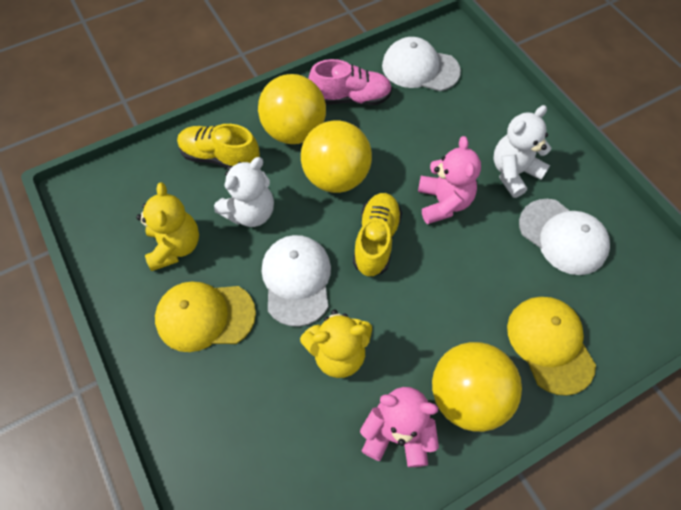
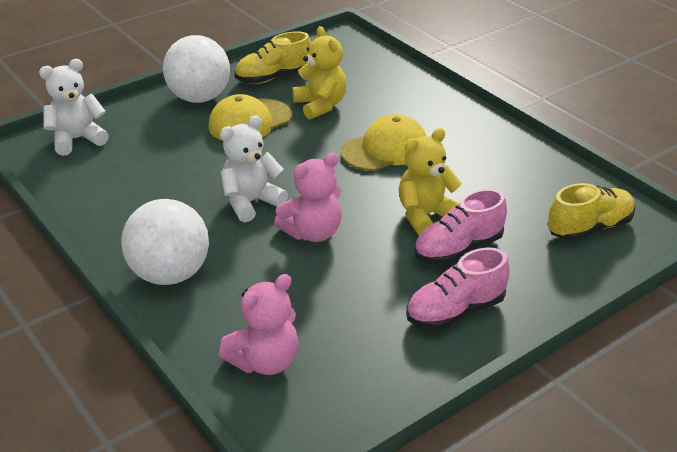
pink shoe: 1 -> 2
white ball: 0 -> 2
white cap: 3 -> 0
yellow ball: 3 -> 0

